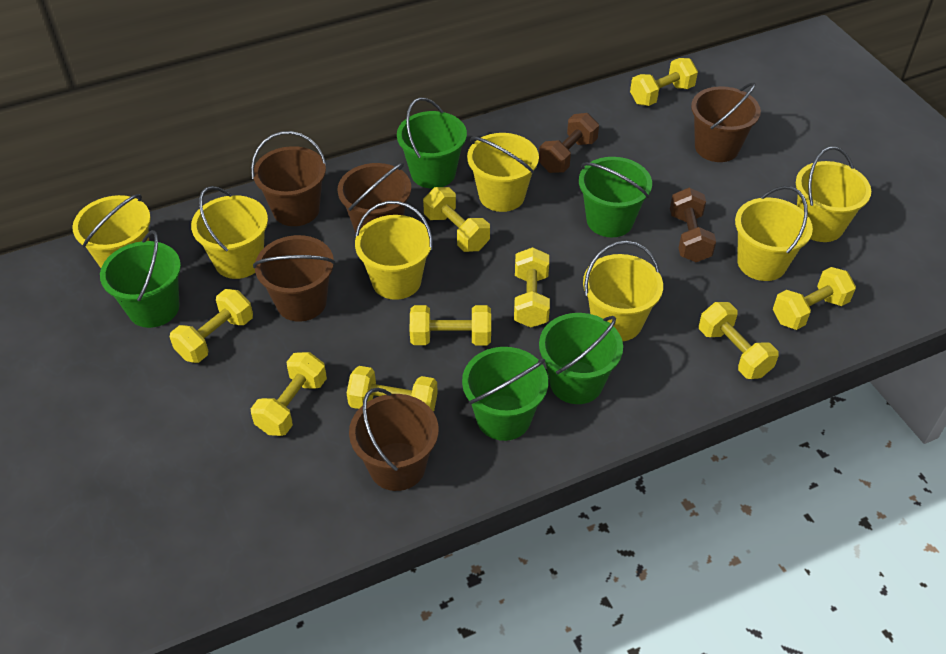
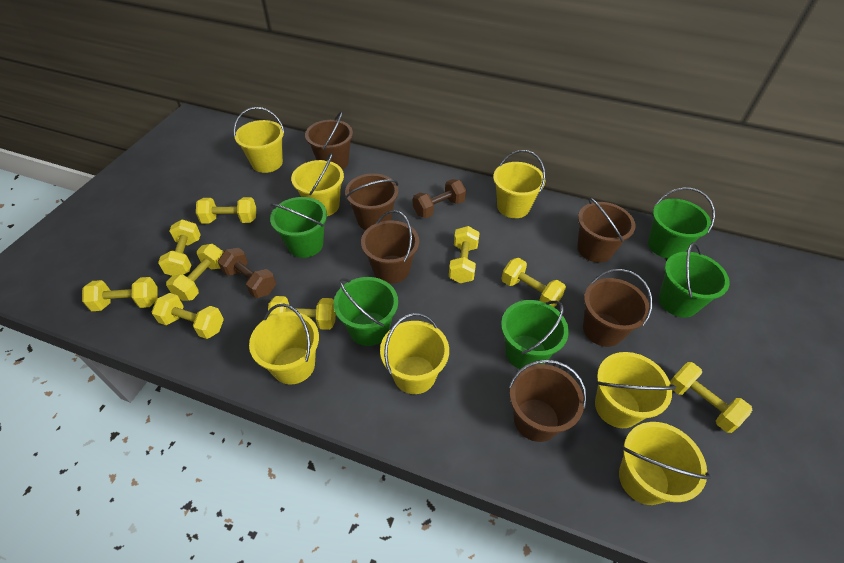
brown bucket: 5 -> 6

